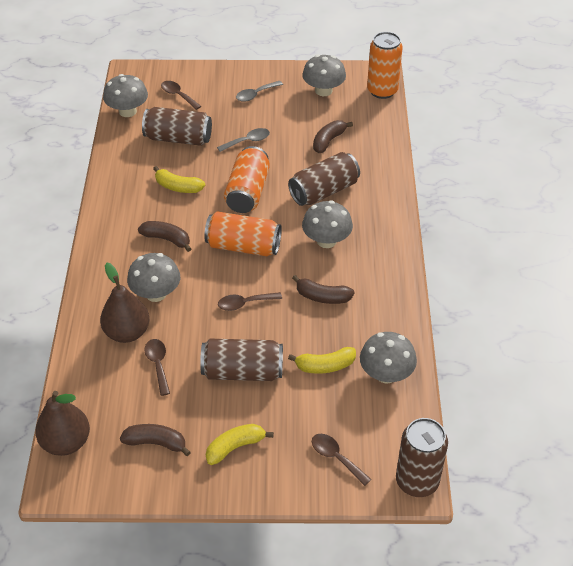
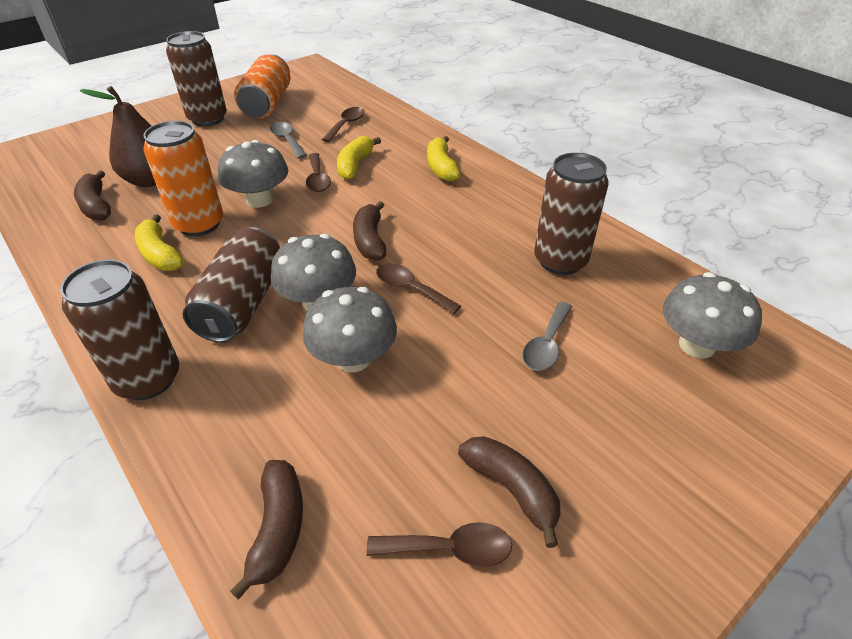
brown pear: 2 -> 1
grey mushroom: 5 -> 4
orange can: 3 -> 2

